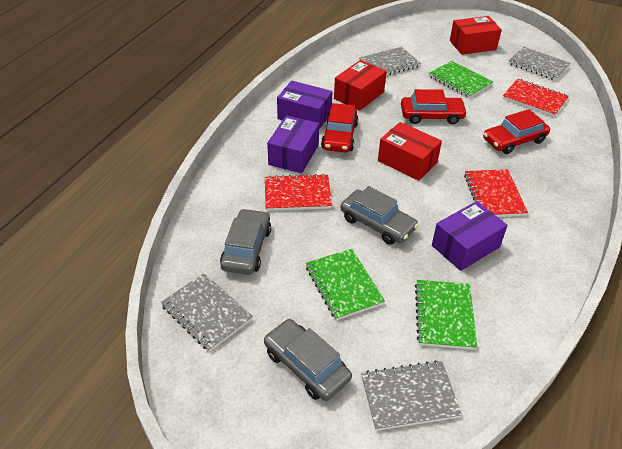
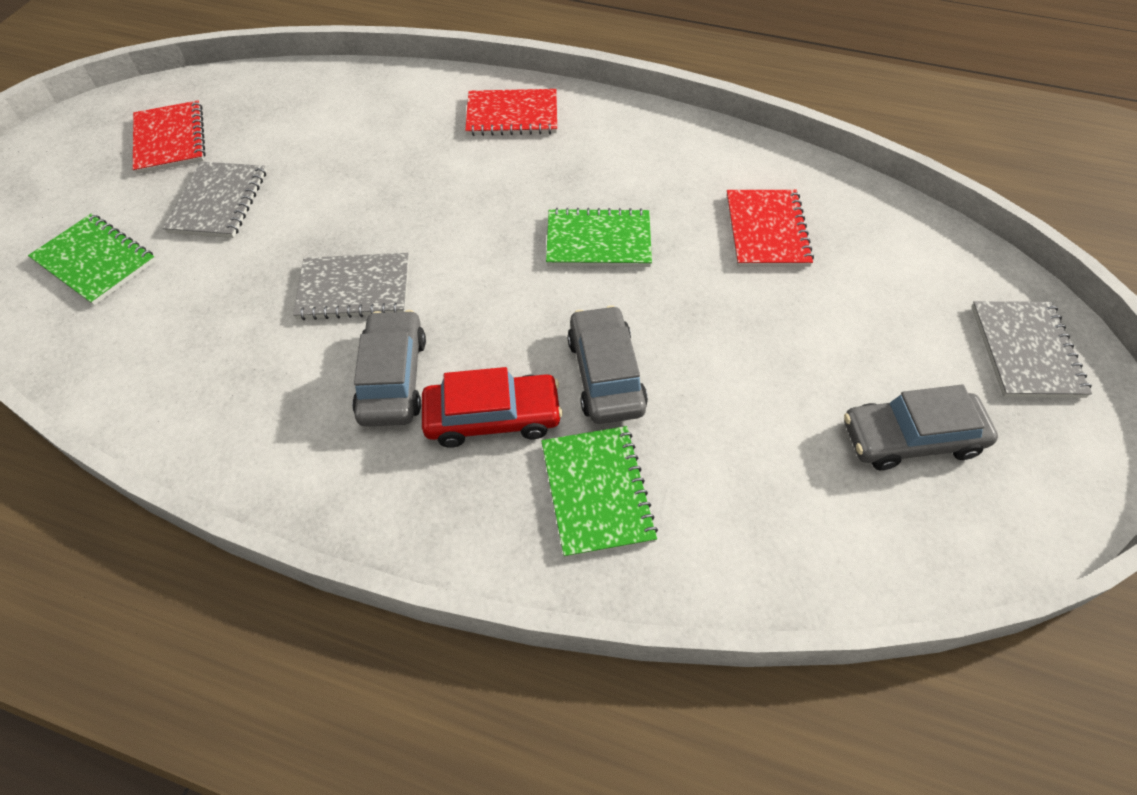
grey notebook: 4 -> 3
purple box: 3 -> 0
red box: 3 -> 0
red car: 3 -> 1

